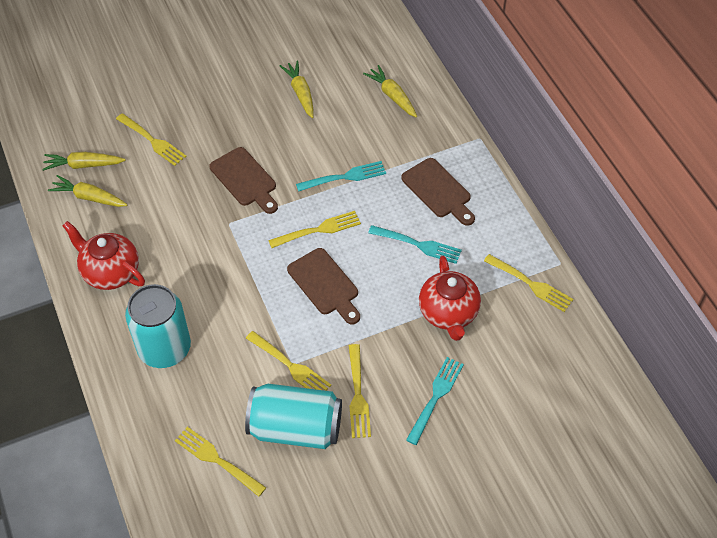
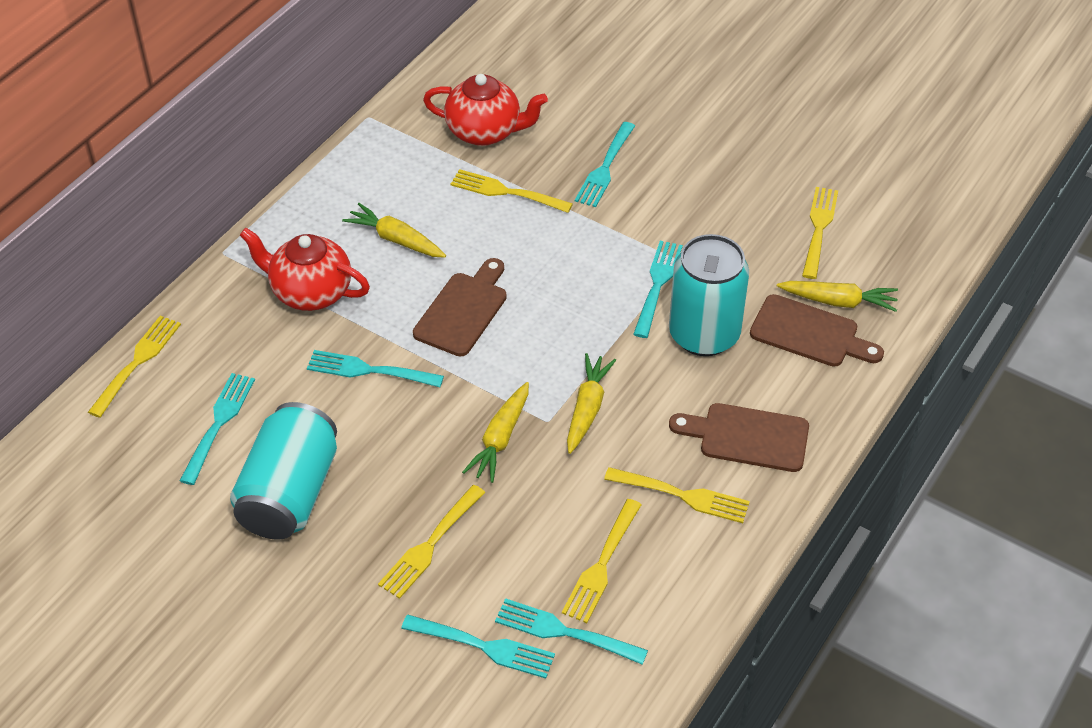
turquoise fork: 3 -> 6

